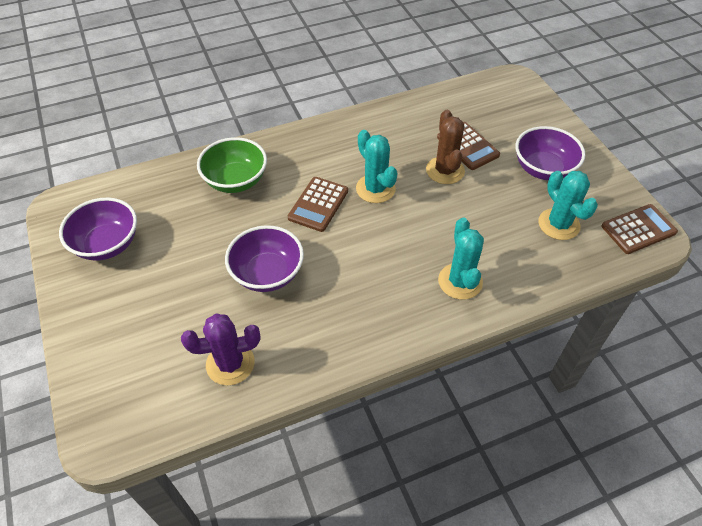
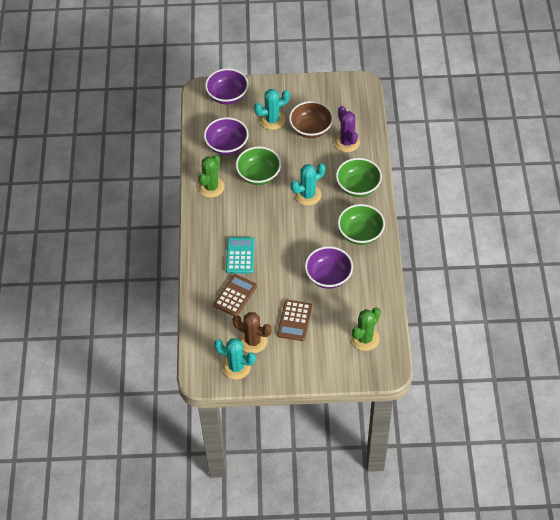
brown bowl: 0 -> 1
brown calculator: 3 -> 2
green bowl: 1 -> 3
green cactus: 0 -> 2
turquoise calculator: 0 -> 1

